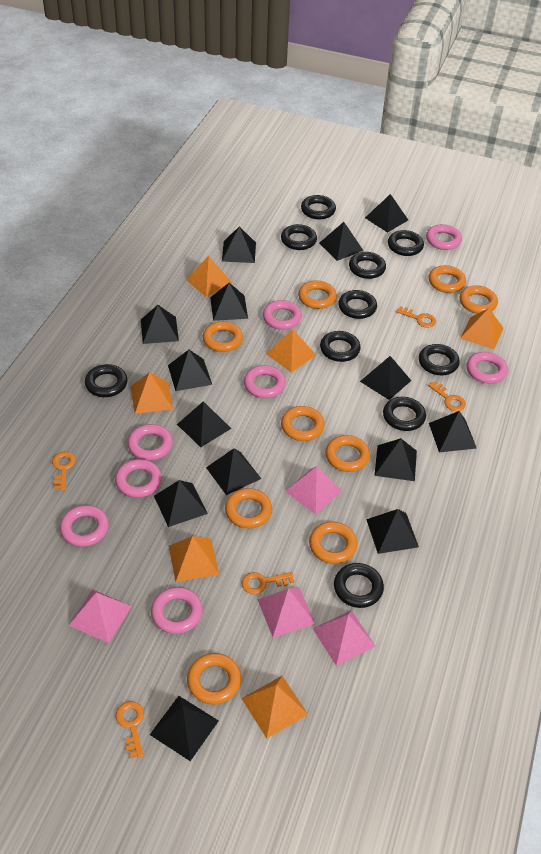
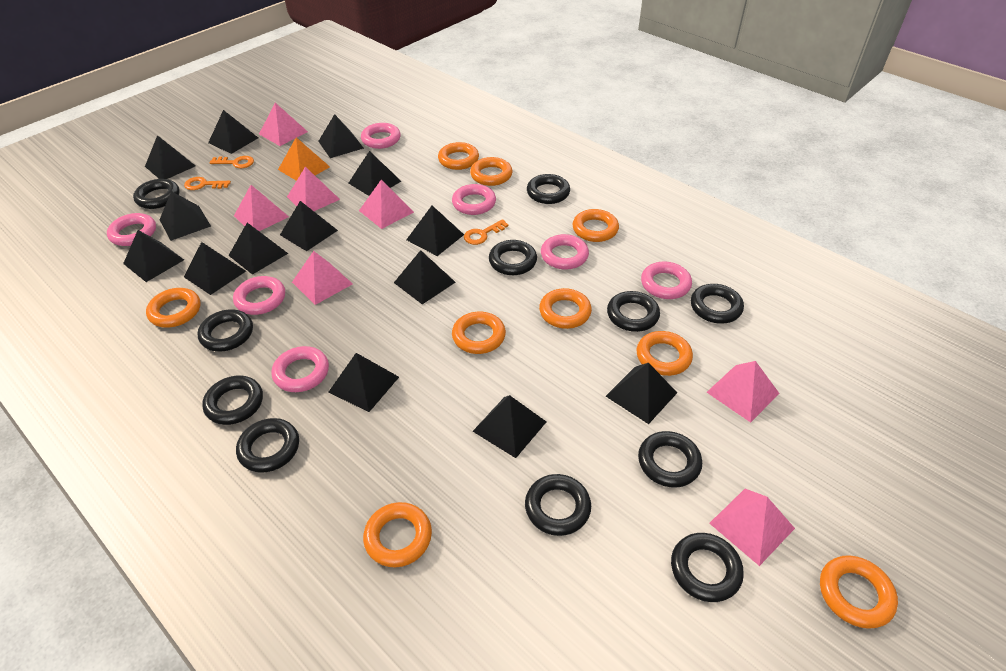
black ring: 10 -> 11
orange key: 5 -> 3
orange pyramid: 6 -> 1
pink pyramid: 4 -> 7
pink ring: 8 -> 7

